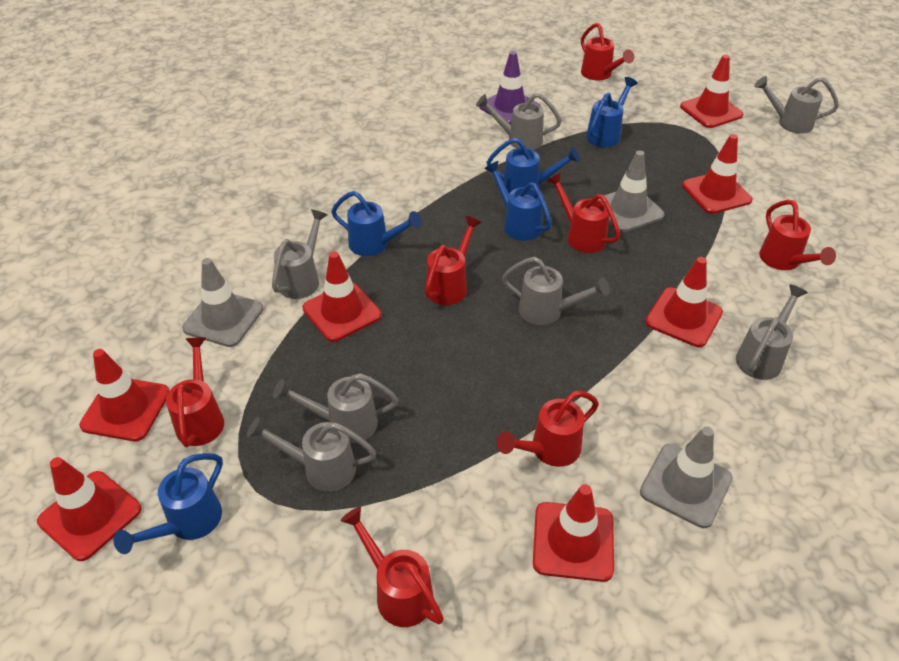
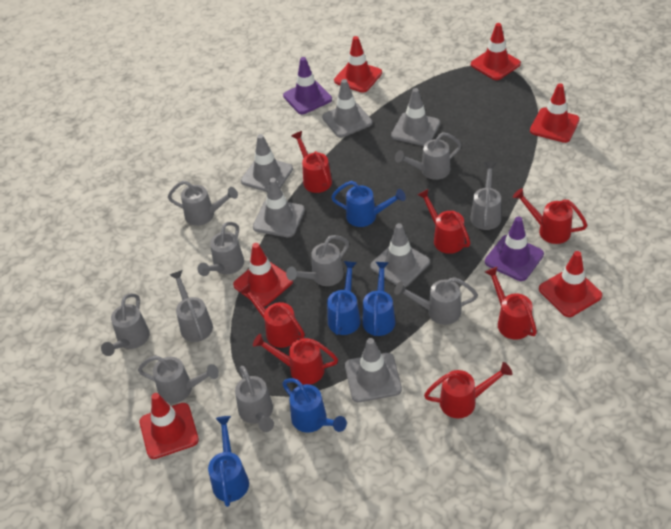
grey traffic cone: 3 -> 6
grey watering can: 7 -> 10
purple traffic cone: 1 -> 2
red traffic cone: 7 -> 6

